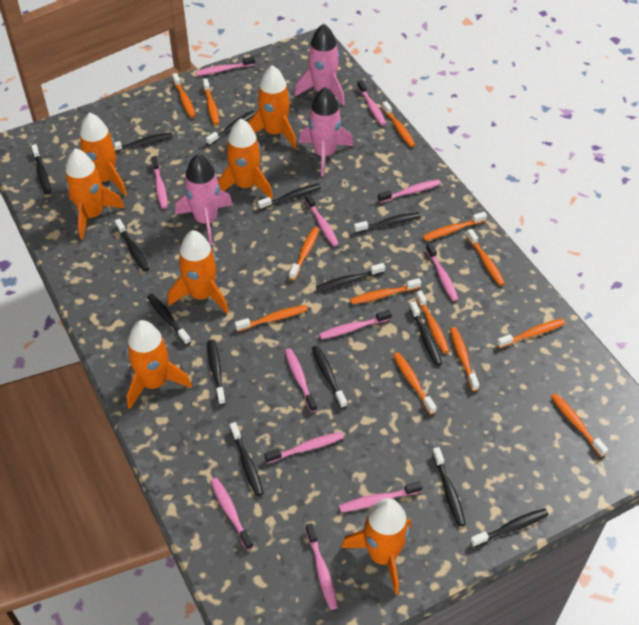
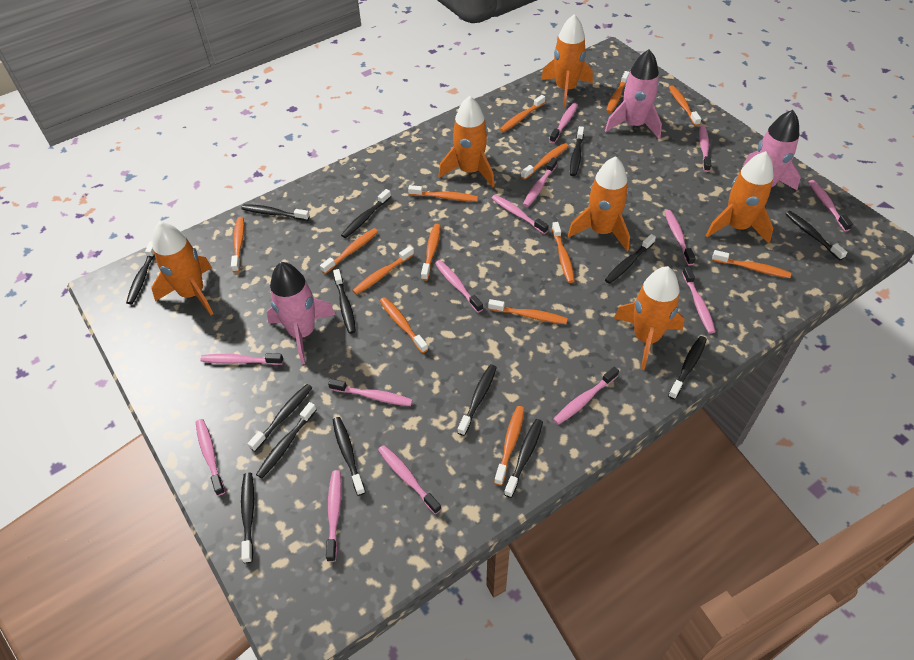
orange rocket: 7 -> 6
orange toothbrush: 13 -> 14
pink toothbrush: 12 -> 14

